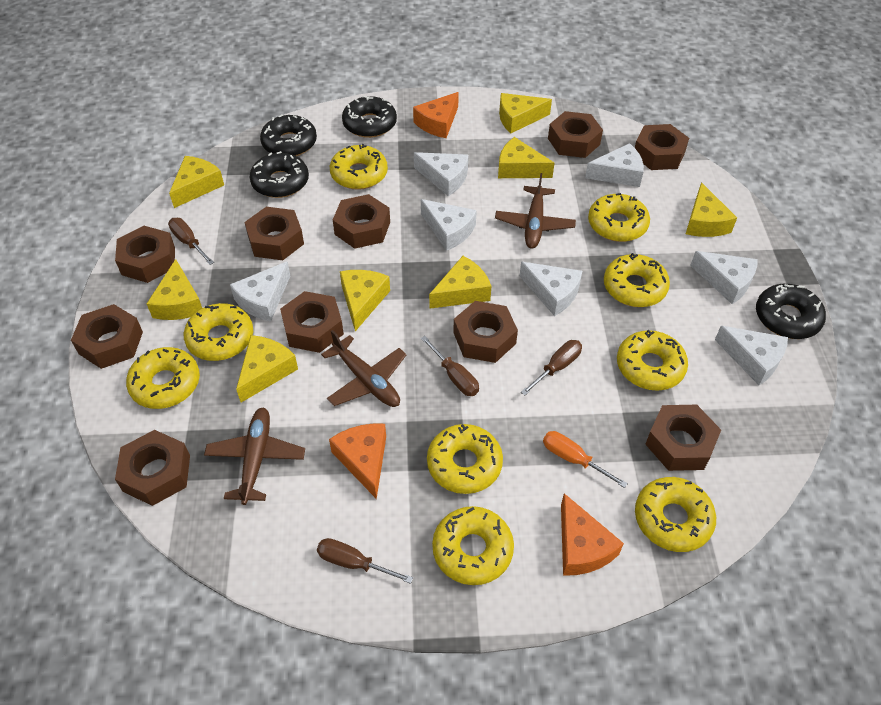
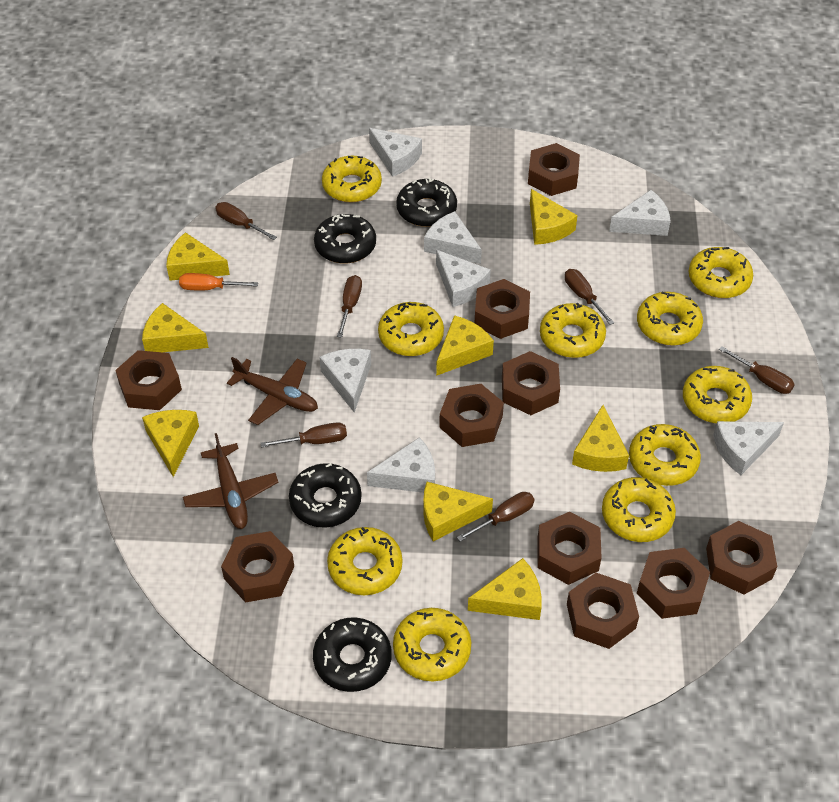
brown plane: 3 -> 2
brown screwdriver: 4 -> 6
orange cheese: 3 -> 0
yellow donut: 9 -> 10

